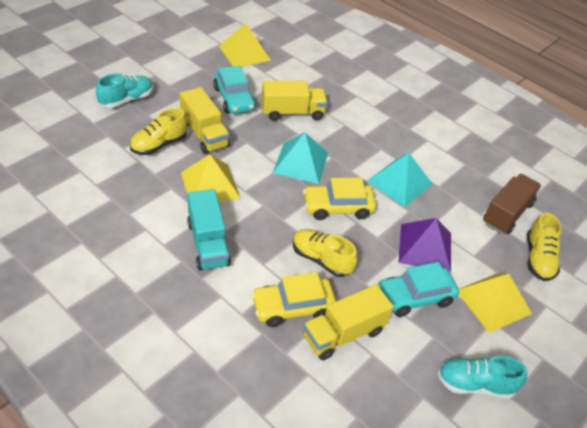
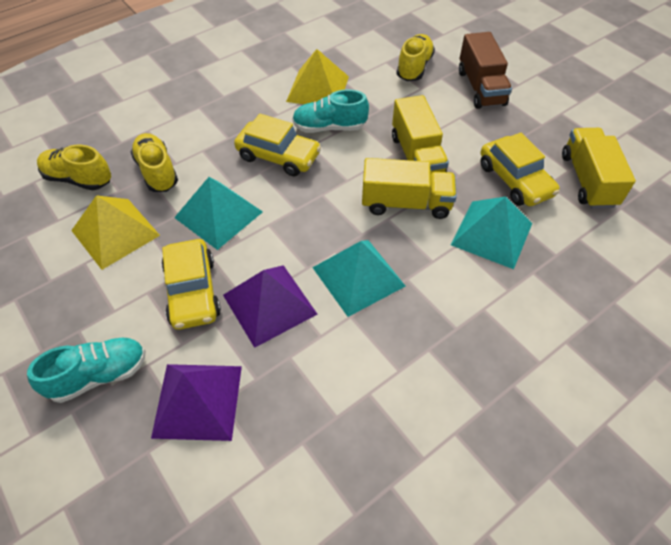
purple pyramid: 1 -> 2
turquoise car: 2 -> 0
turquoise pyramid: 2 -> 3
turquoise truck: 1 -> 0
yellow car: 2 -> 3
yellow pyramid: 3 -> 2

